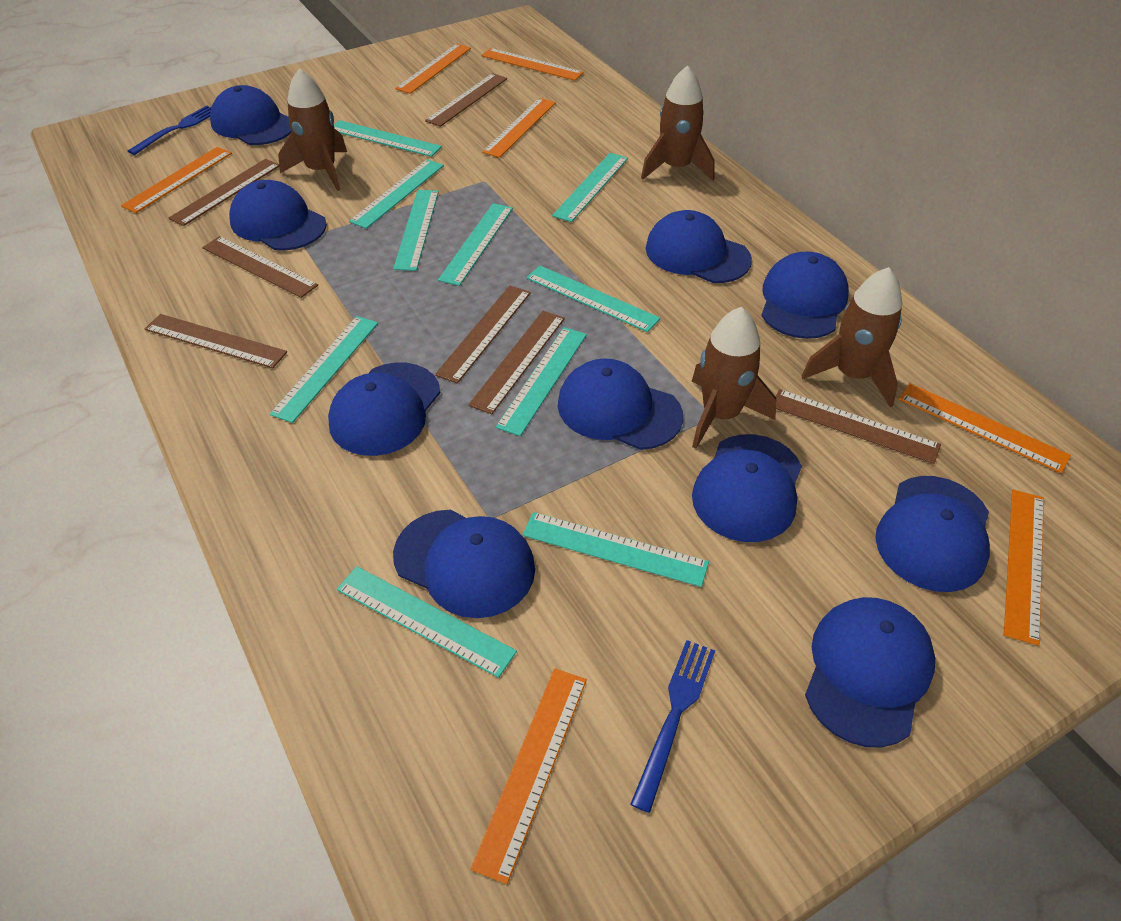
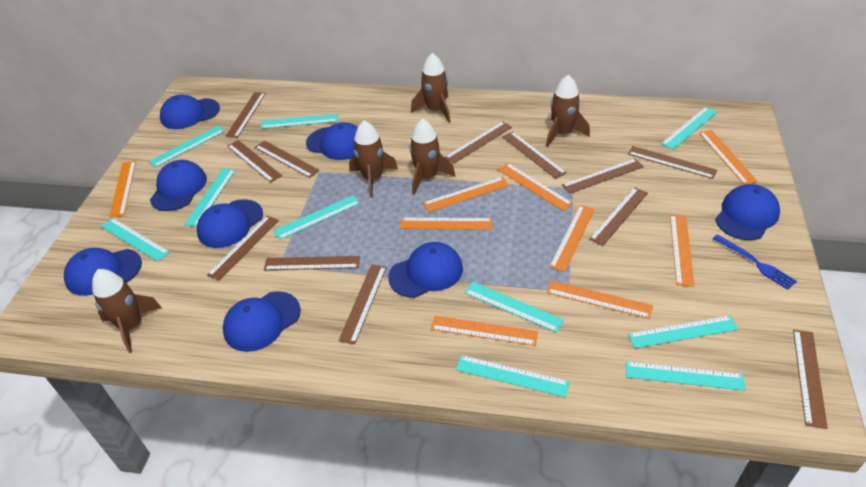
blue cap: 10 -> 8
blue fork: 2 -> 1
brown rocket: 4 -> 5
brown ruler: 7 -> 12
orange ruler: 7 -> 9

